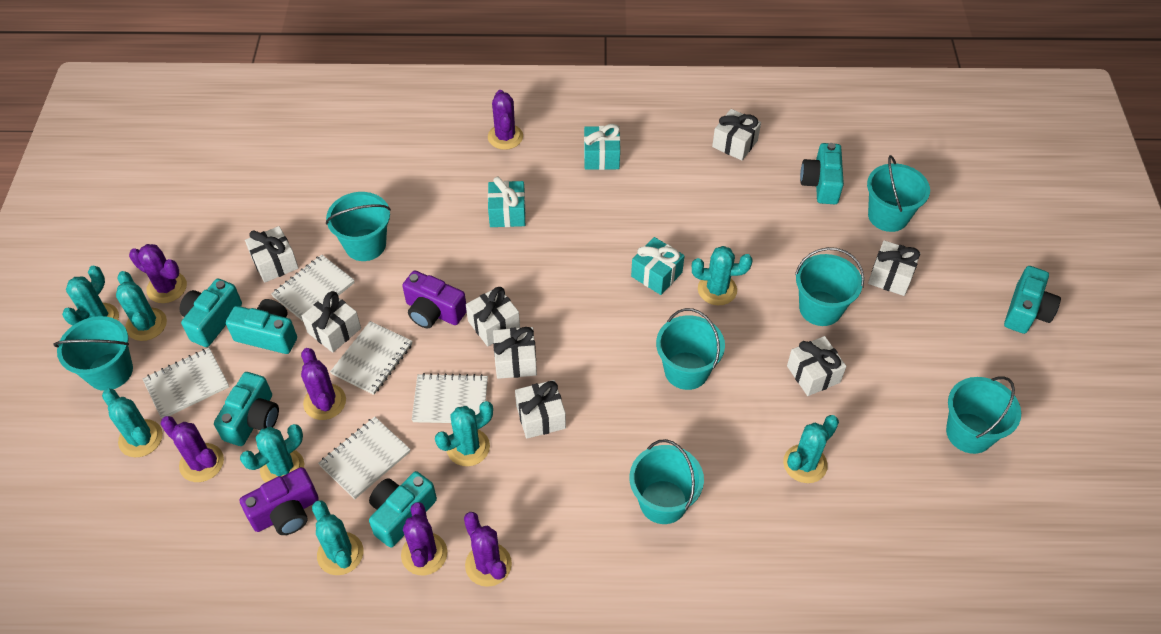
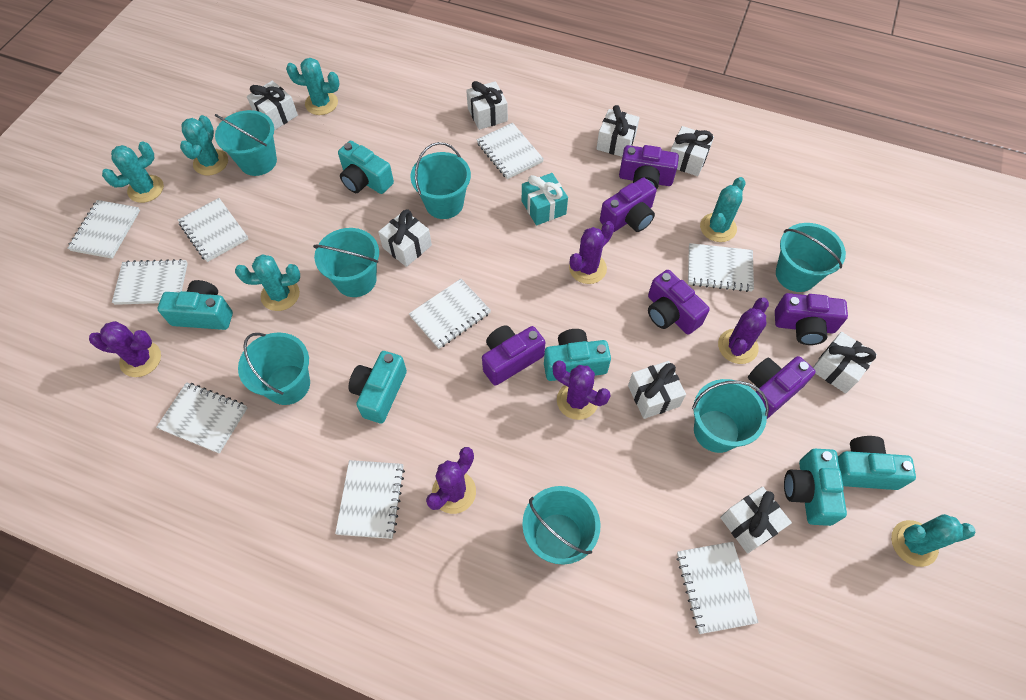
purple cactus: 6 -> 5
purple camera: 2 -> 6
turquoise cactus: 8 -> 6
turquoise gift: 3 -> 1
white notebook: 5 -> 9

